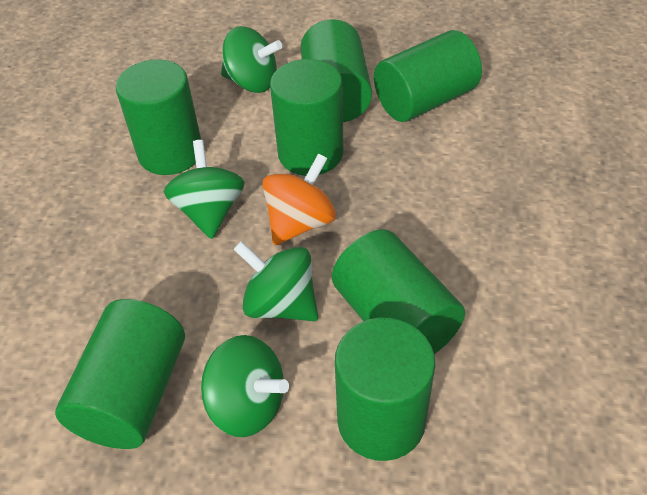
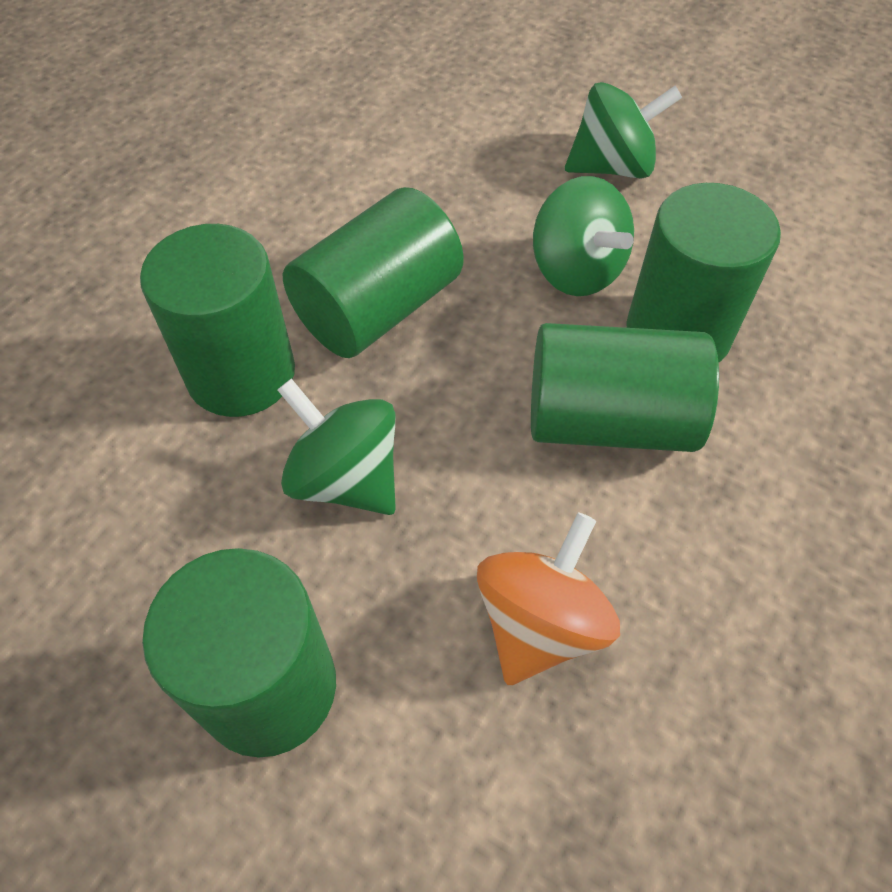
green cylinder: 7 -> 5
green spinning top: 4 -> 3

